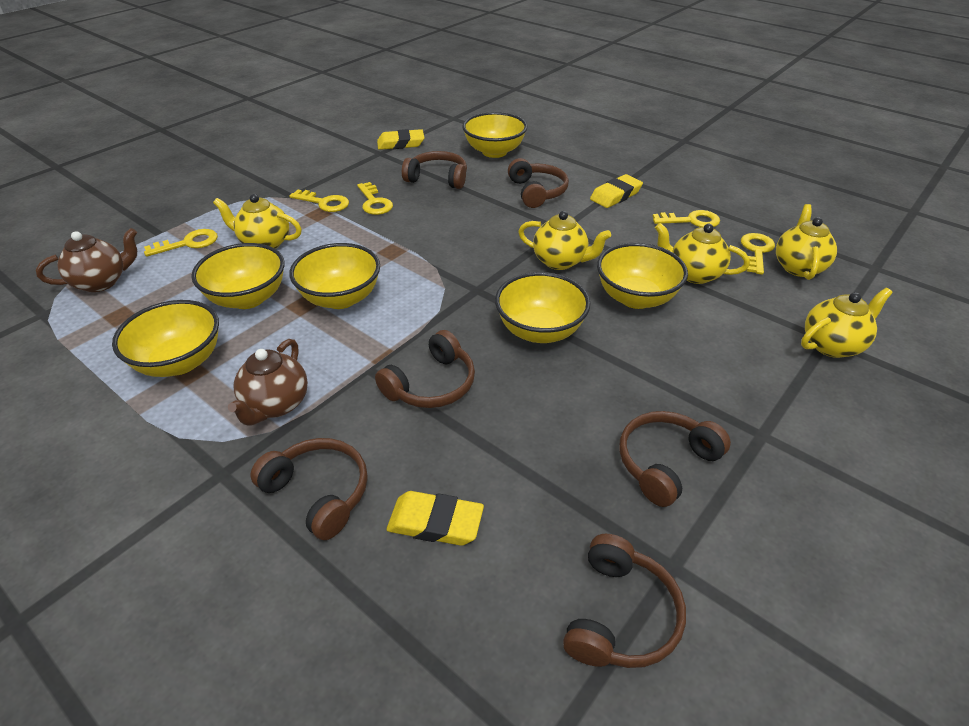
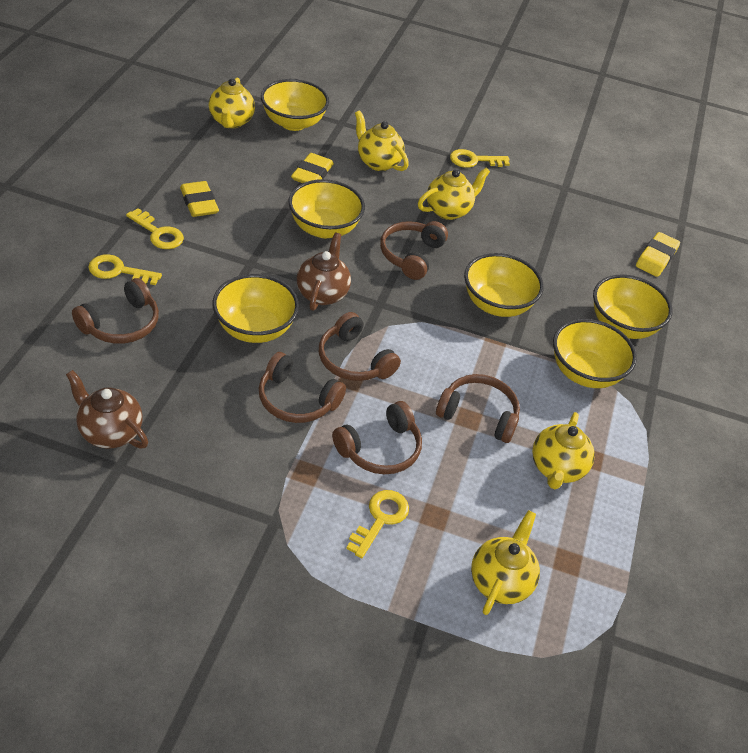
yellow key: 5 -> 4

